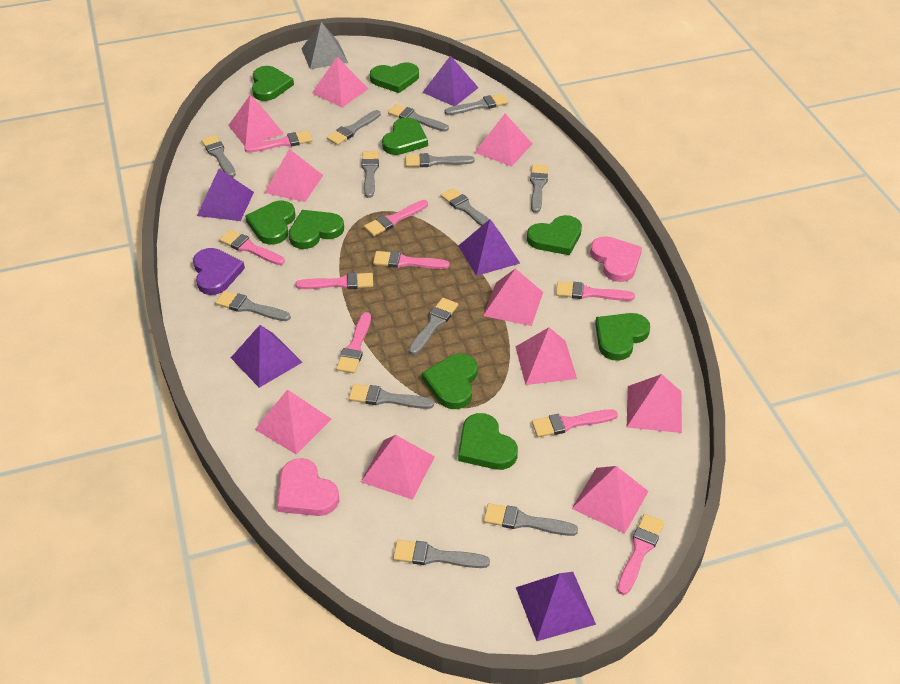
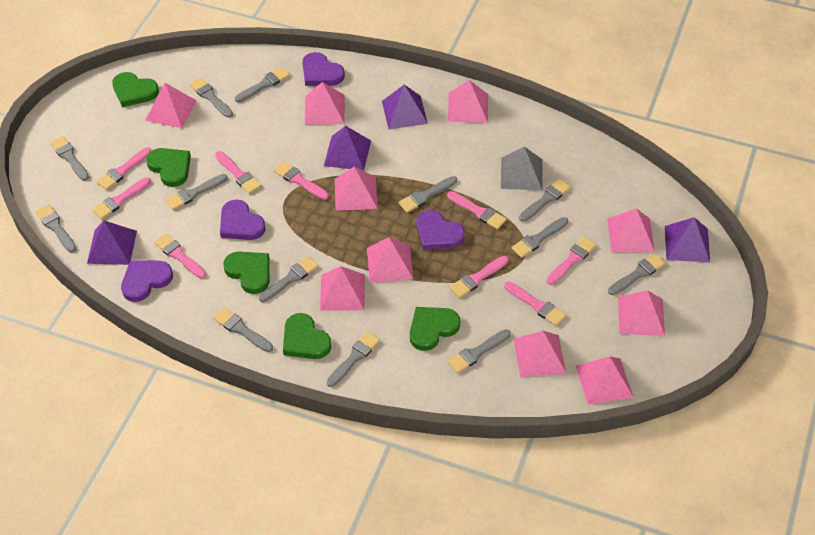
green heart: 9 -> 5
pink heart: 2 -> 0
purple heart: 1 -> 4
purple pyramid: 5 -> 4

